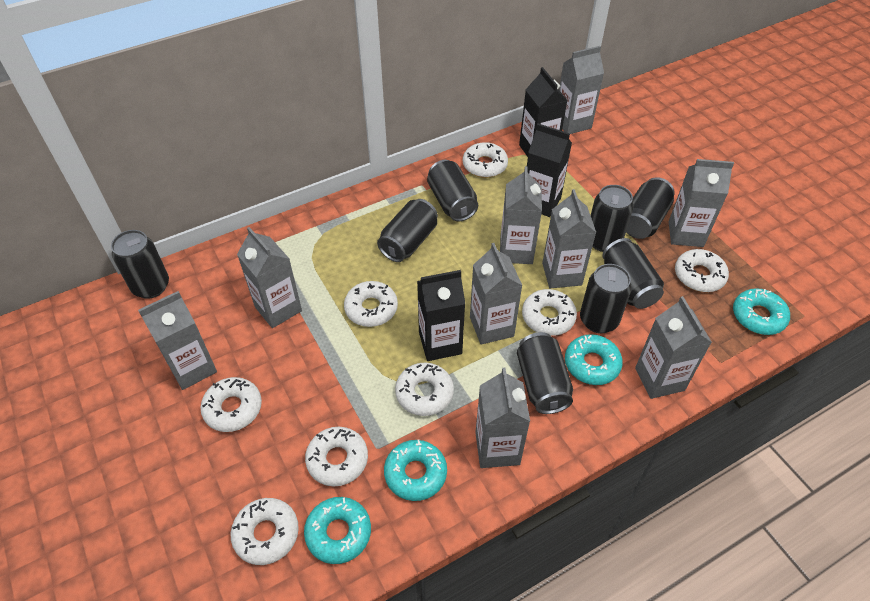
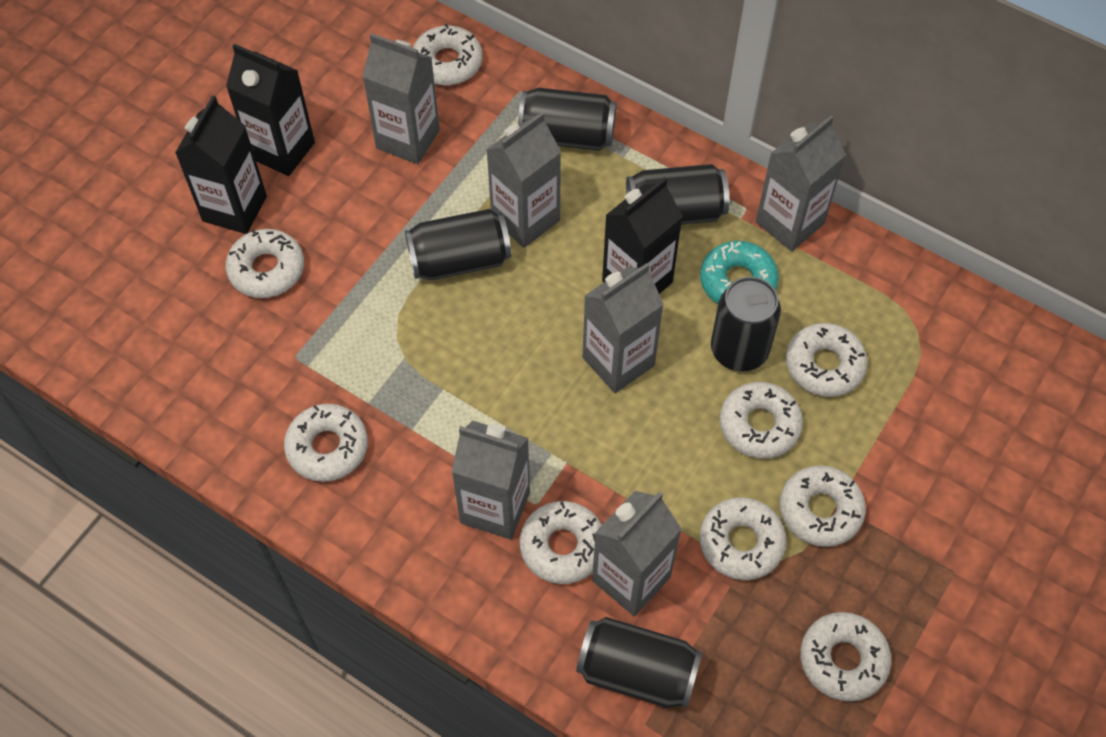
black can: 8 -> 5
grey carton: 9 -> 6
turquoise donut: 4 -> 1
white donut: 8 -> 9

